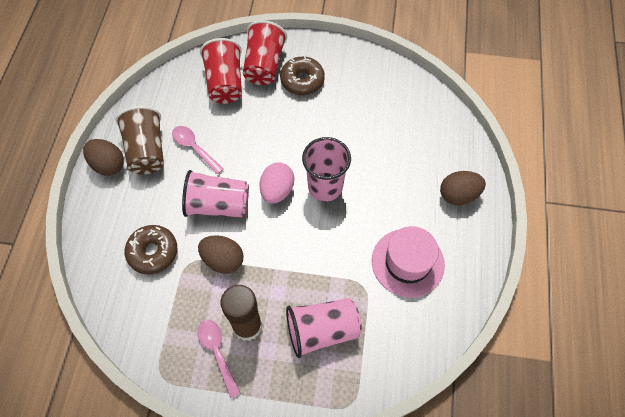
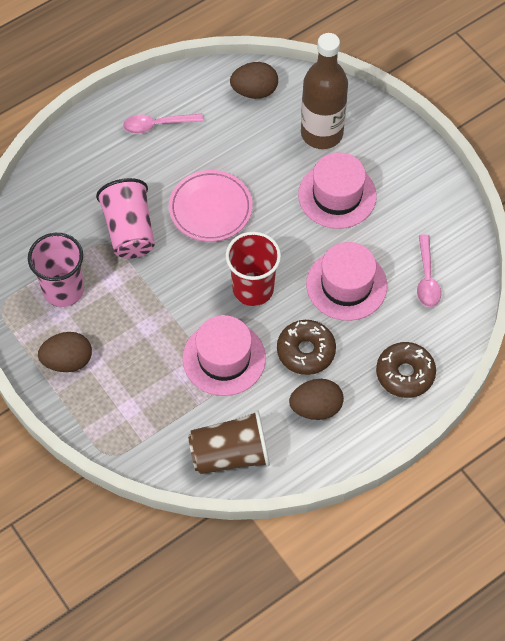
brown bottle: 0 -> 1
brown glue stick: 1 -> 0
pink cup: 3 -> 2
pink egg: 1 -> 0
pink hat: 1 -> 3
pink plate: 0 -> 1
red cup: 2 -> 1

